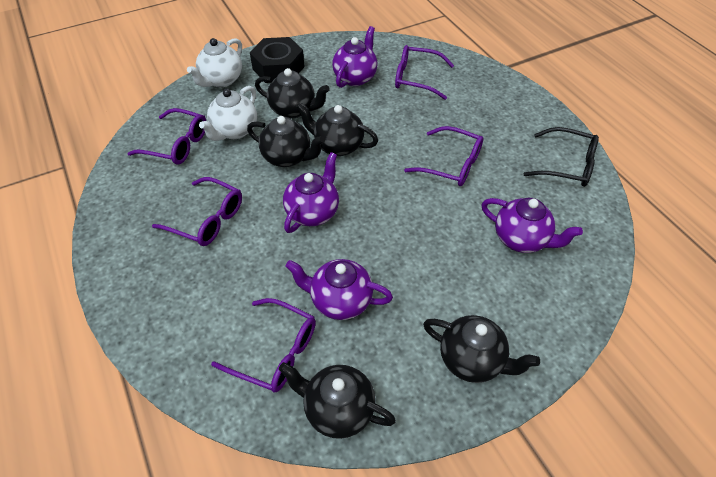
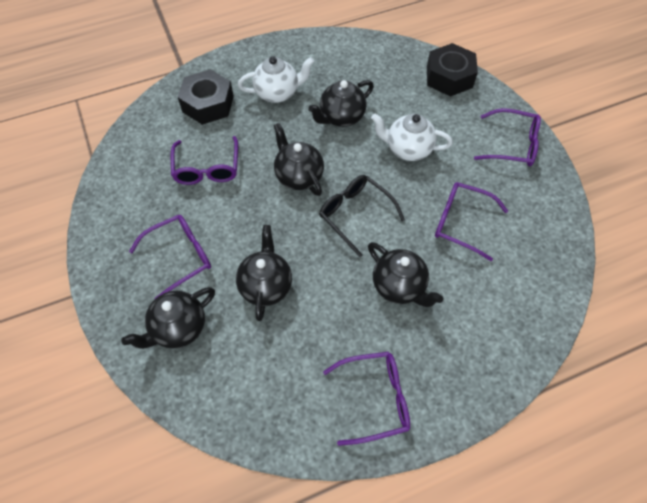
black nut: 1 -> 2
purple teapot: 4 -> 0

